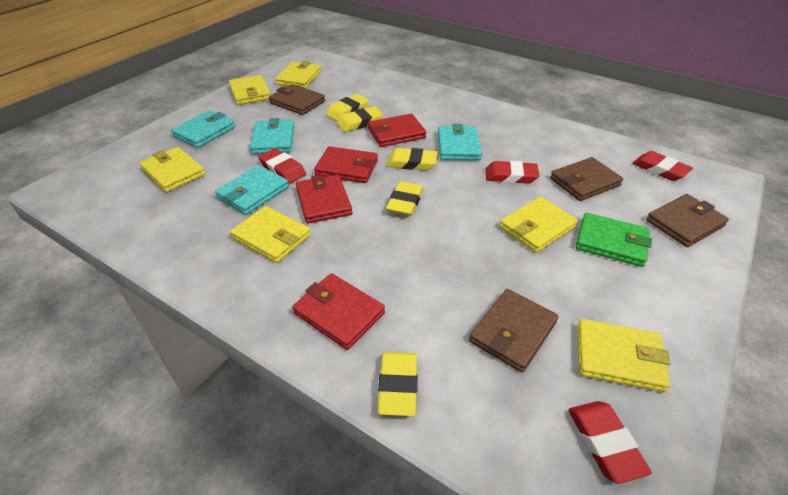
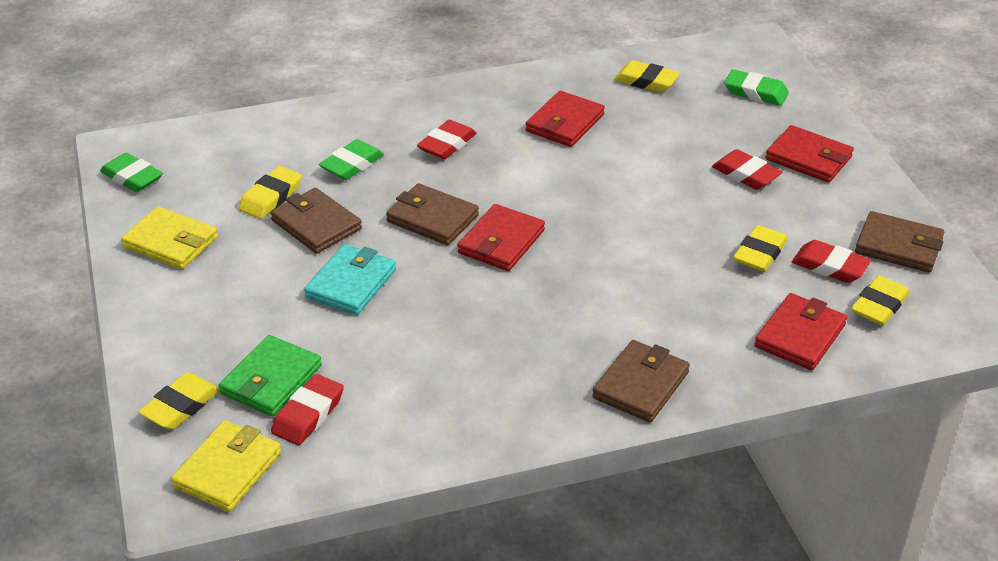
green eraser: 0 -> 3
turquoise wallet: 4 -> 1
yellow wallet: 6 -> 2

